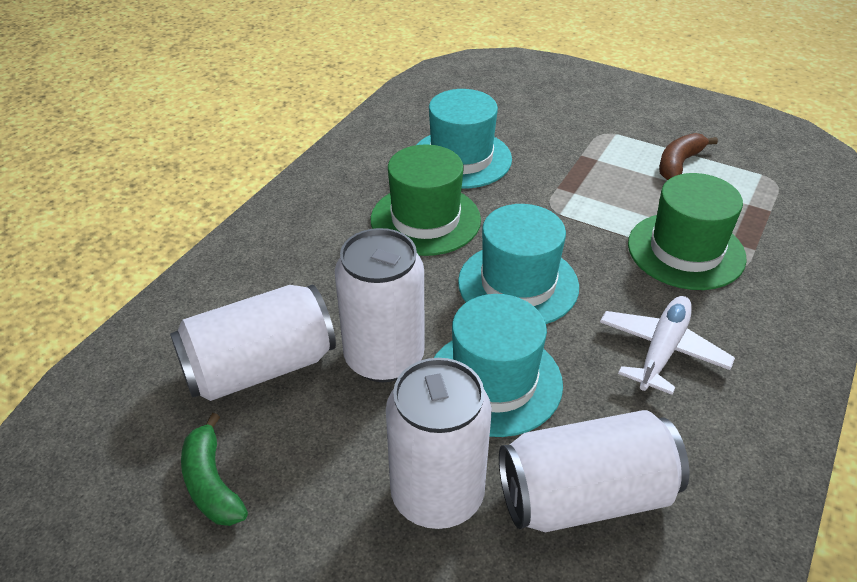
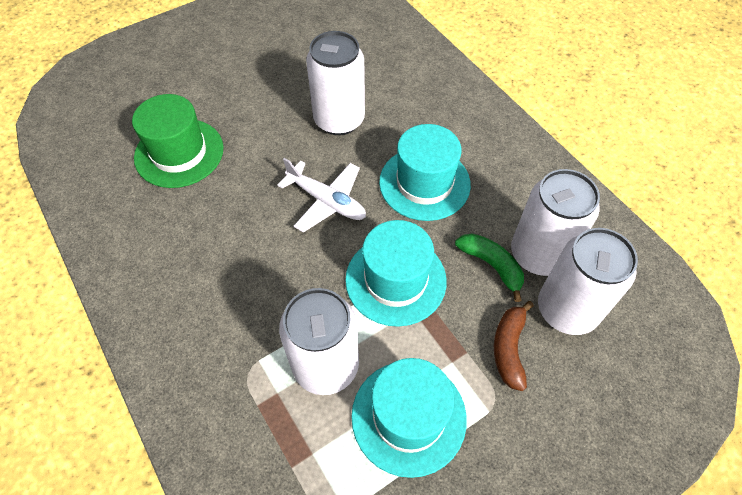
green hat: 2 -> 1

